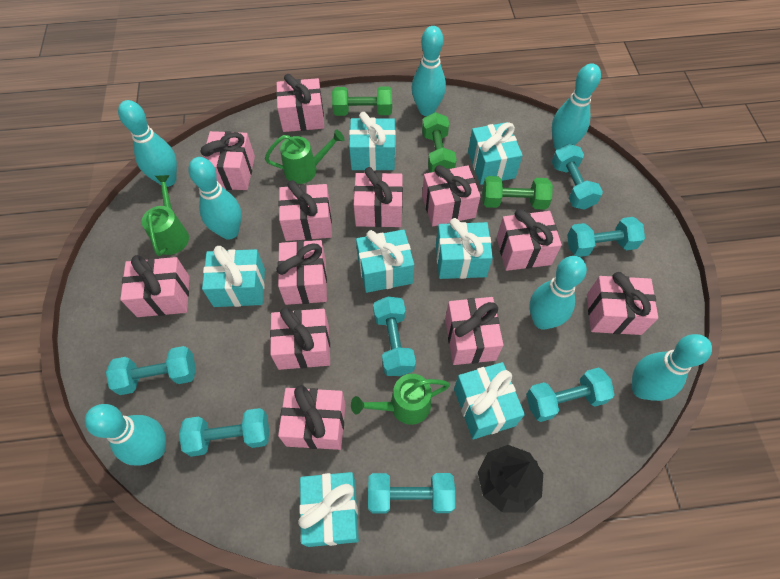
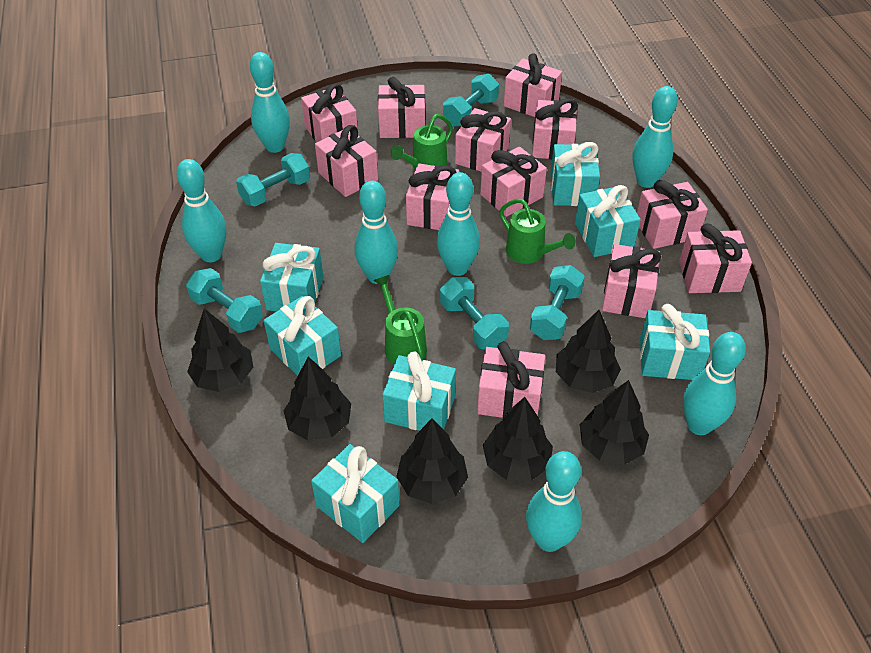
black tree: 1 -> 6
green dumbbell: 3 -> 0
turquoise dumbbell: 7 -> 5

